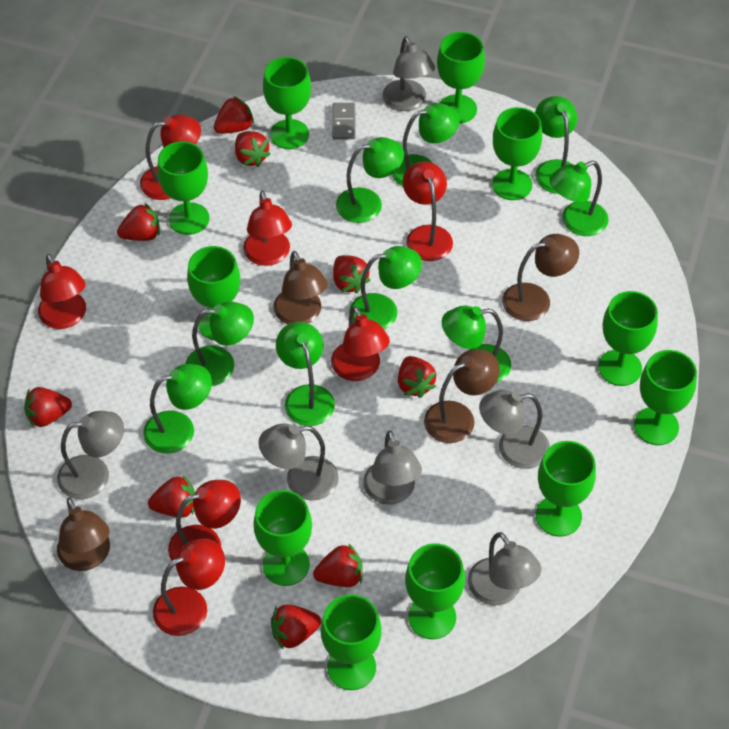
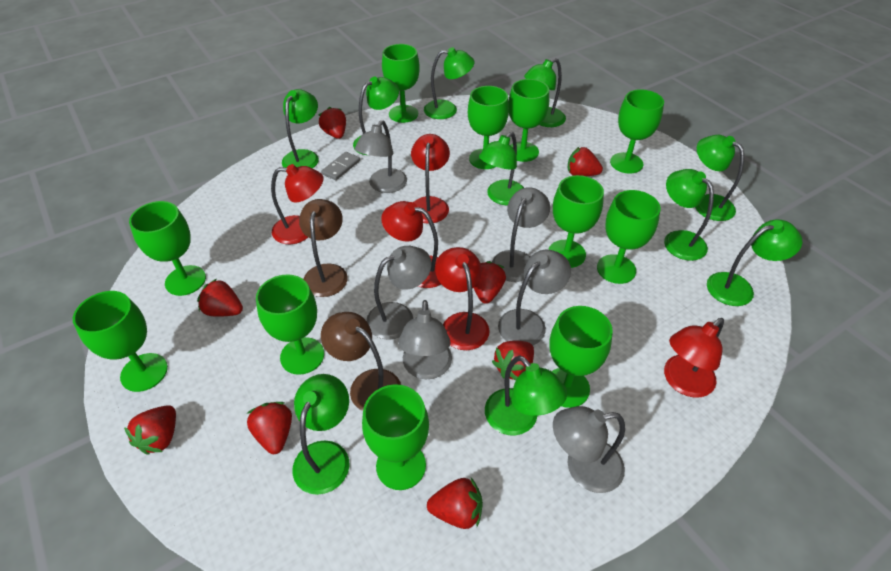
brown lamp: 4 -> 2
green lamp: 9 -> 10
red lamp: 7 -> 5
red strawberry: 9 -> 8

